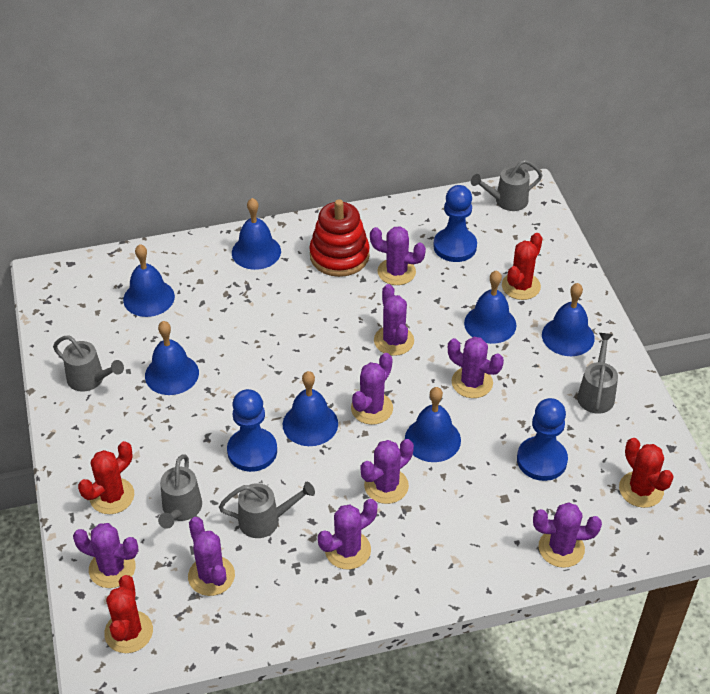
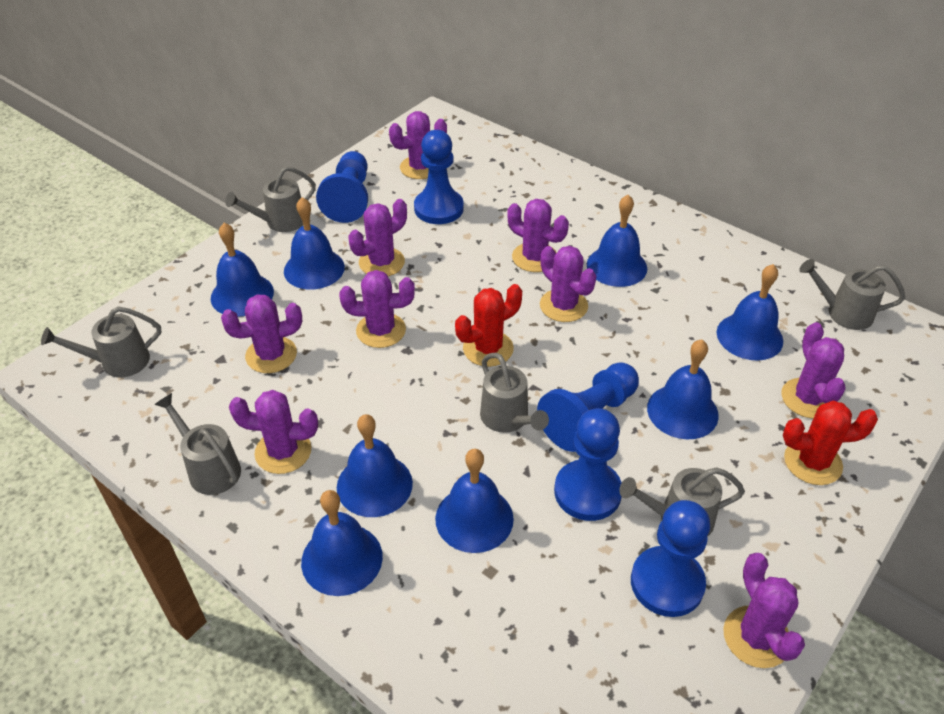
blue bell: 7 -> 8
blue pawn: 3 -> 5
grey watering can: 5 -> 6
red cactus: 4 -> 2
red stacking toy: 1 -> 0

